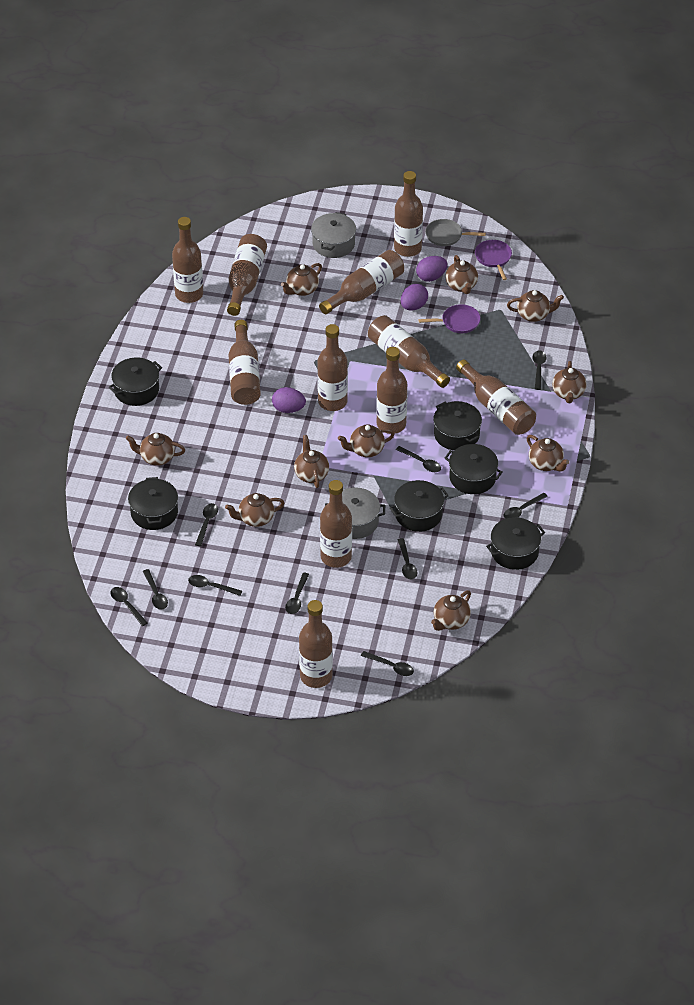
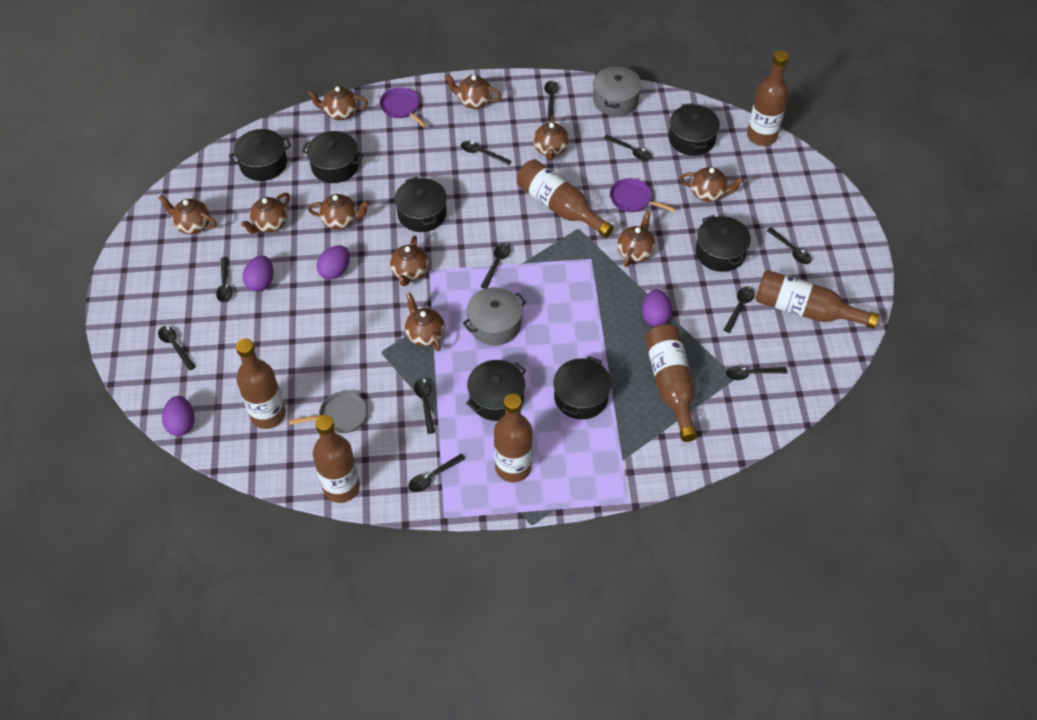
black pot: 6 -> 7
black spoon: 10 -> 11
brown bottle: 11 -> 7
purple egg: 3 -> 4

